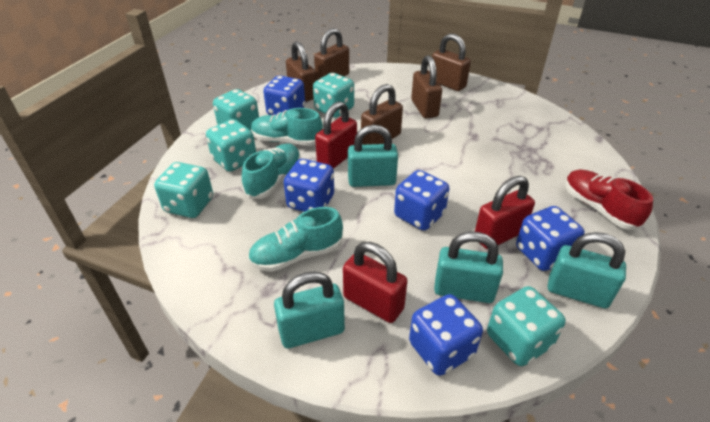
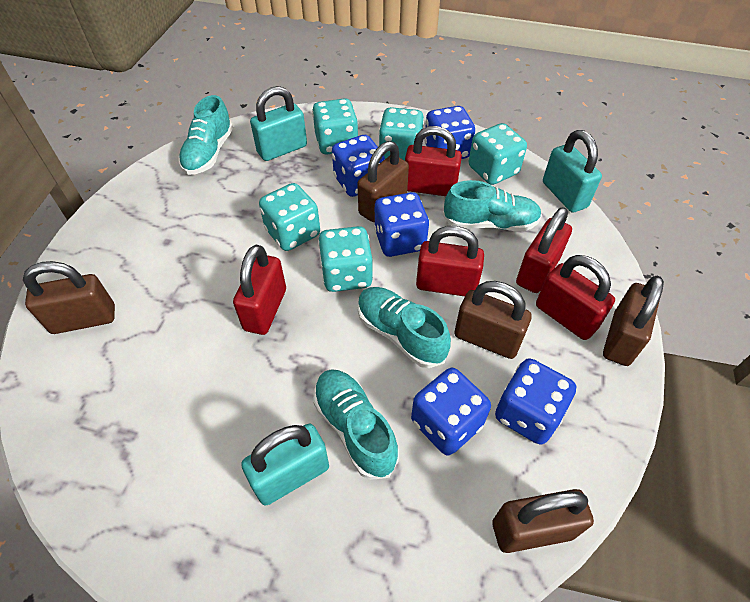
red padlock: 3 -> 5
red shoe: 1 -> 0
turquoise padlock: 4 -> 3
turquoise shoe: 3 -> 4

